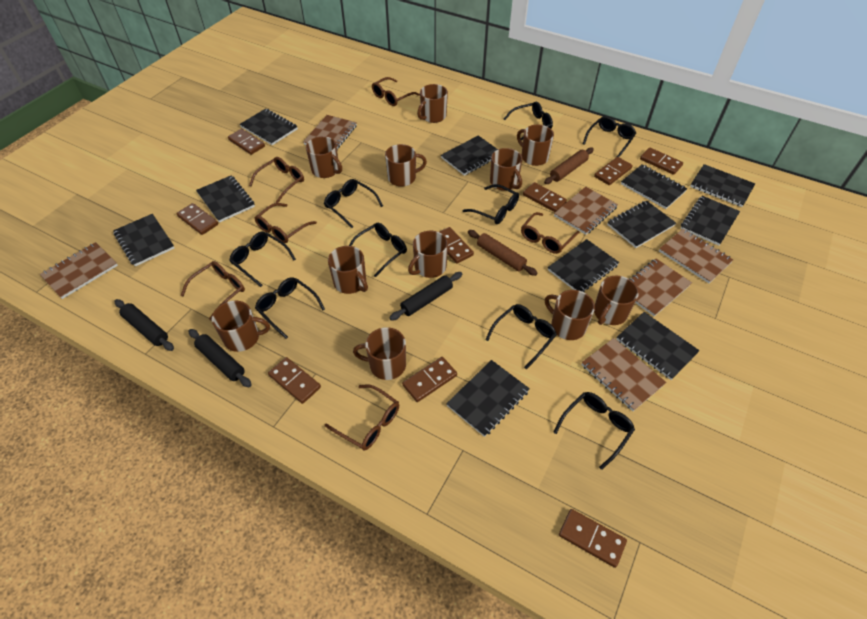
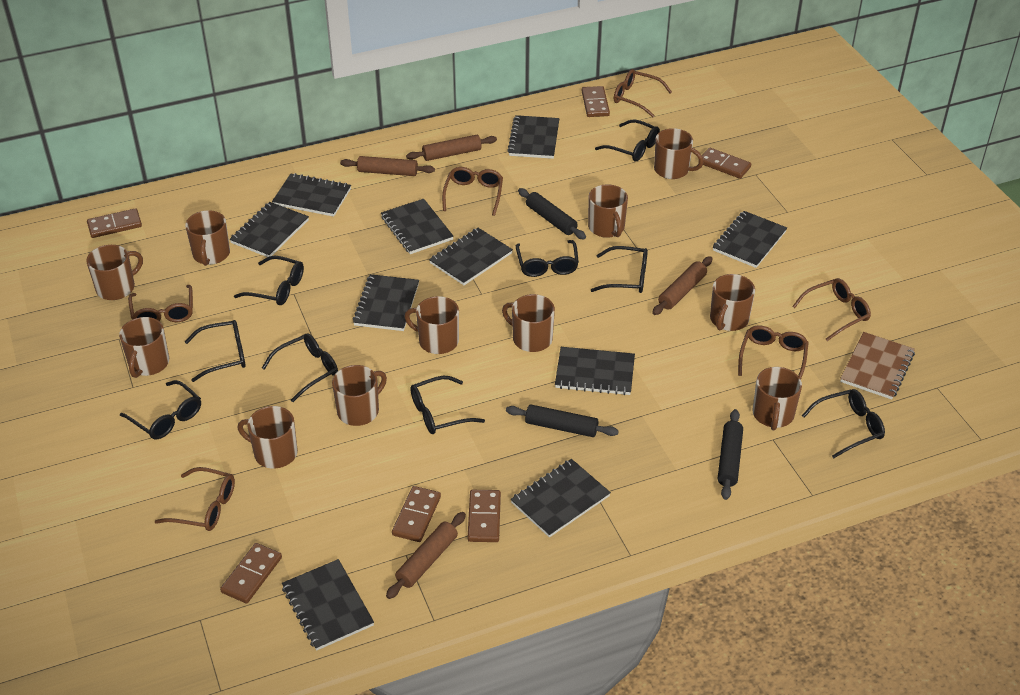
black notebook: 11 -> 10
brown domino: 9 -> 6
brown notebook: 6 -> 1
brown rolling pin: 2 -> 4

